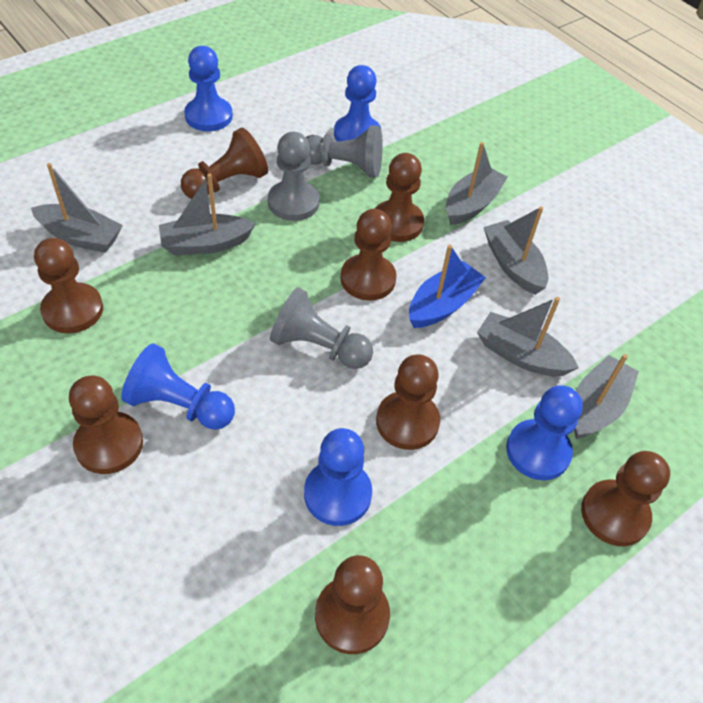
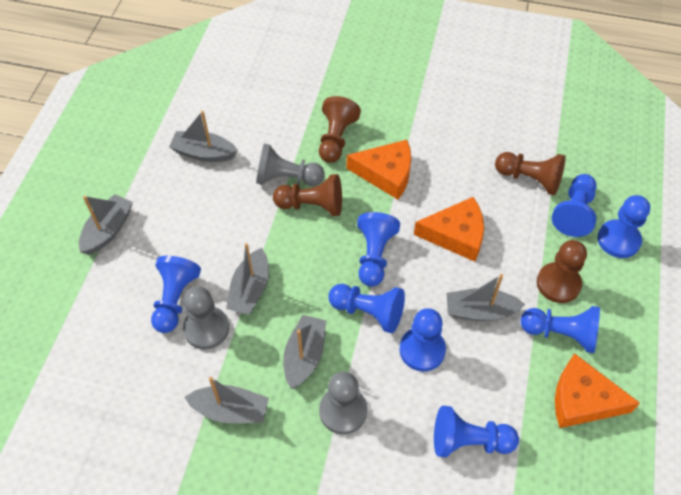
blue boat: 1 -> 0
blue pawn: 5 -> 8
brown pawn: 8 -> 4
orange cheese: 0 -> 3

